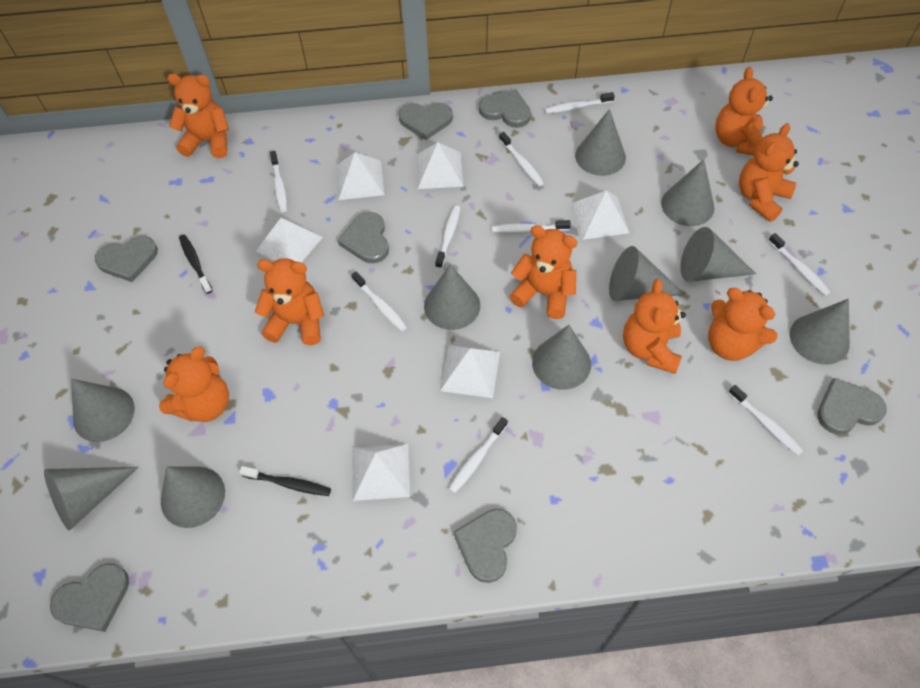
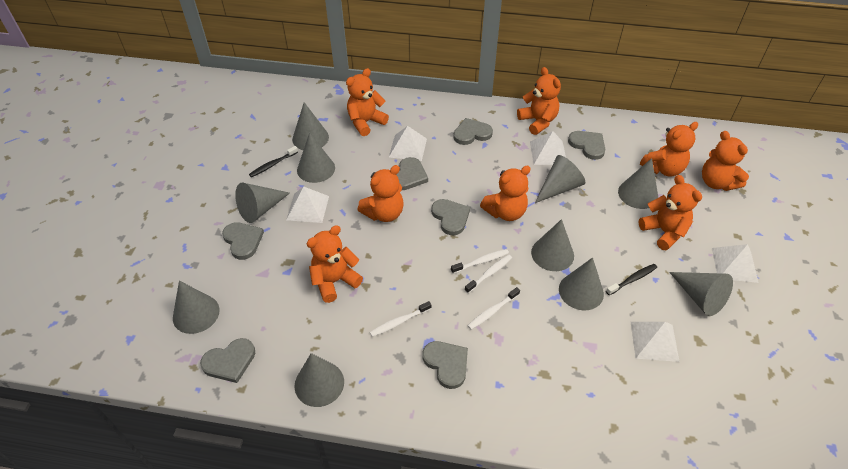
white pyramid: 6 -> 5
white toothbrush: 9 -> 4

